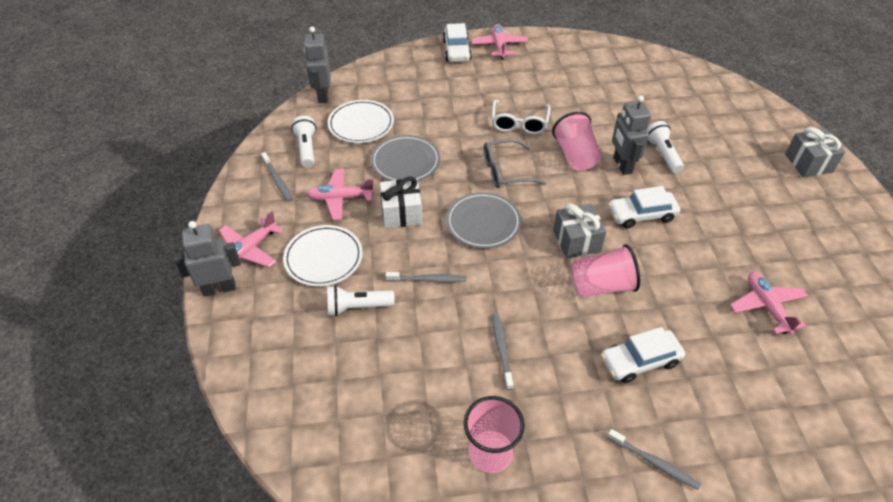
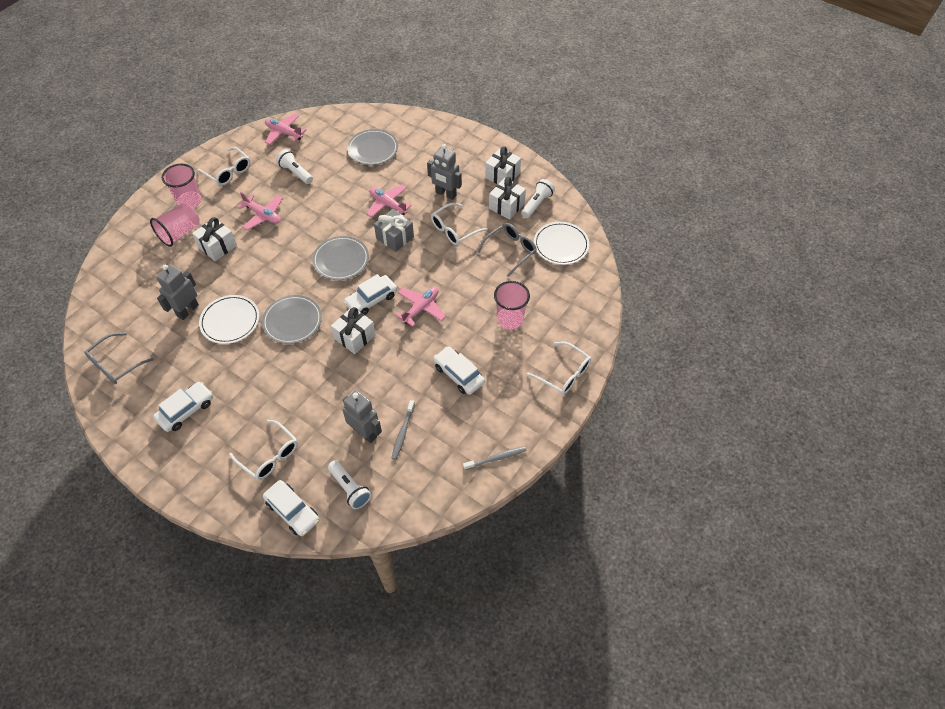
grey gift: 2 -> 1
grey glasses: 1 -> 2
grey plate: 2 -> 3
grey toothbrush: 4 -> 2
white car: 3 -> 4
white gift: 1 -> 4
white glasses: 1 -> 4

